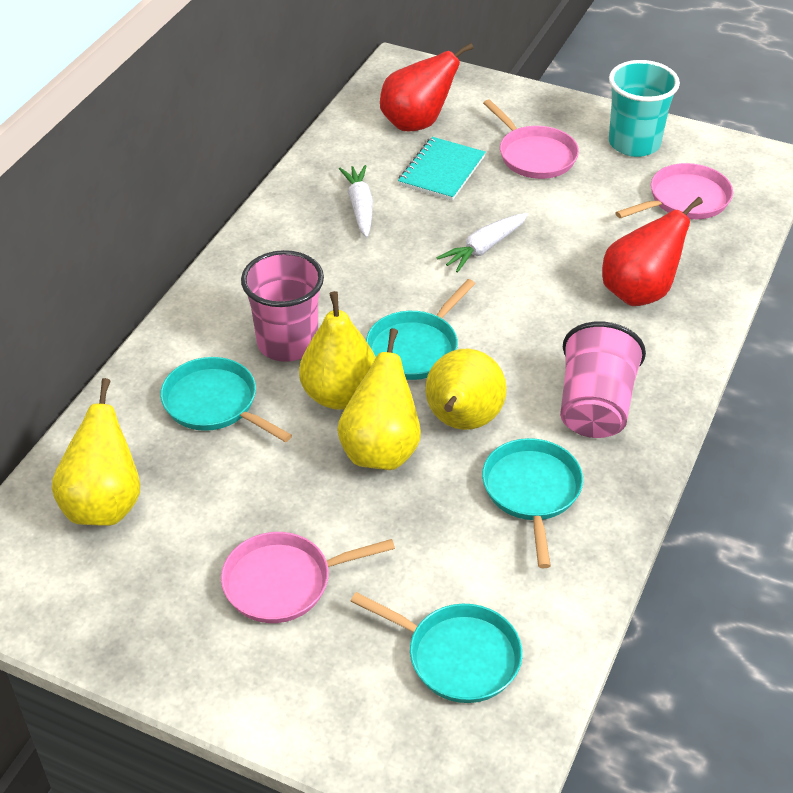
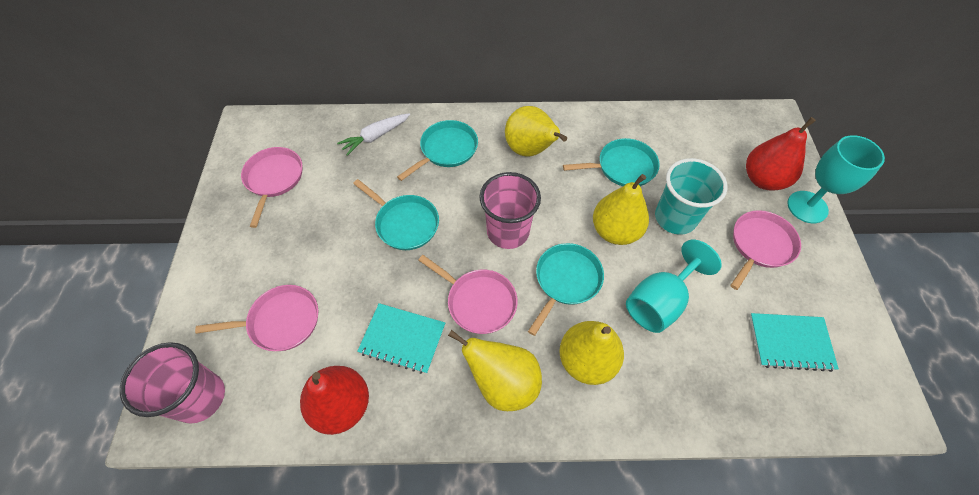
pink pan: 3 -> 4
turquoise goblet: 0 -> 2
turquoise notebook: 1 -> 2
white carrot: 2 -> 1

